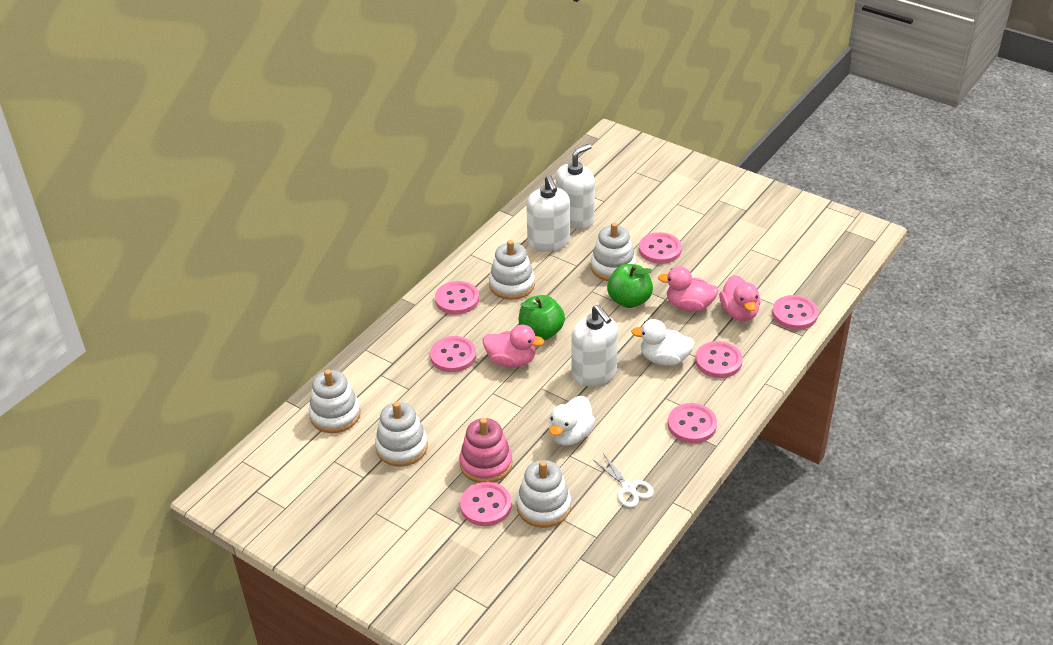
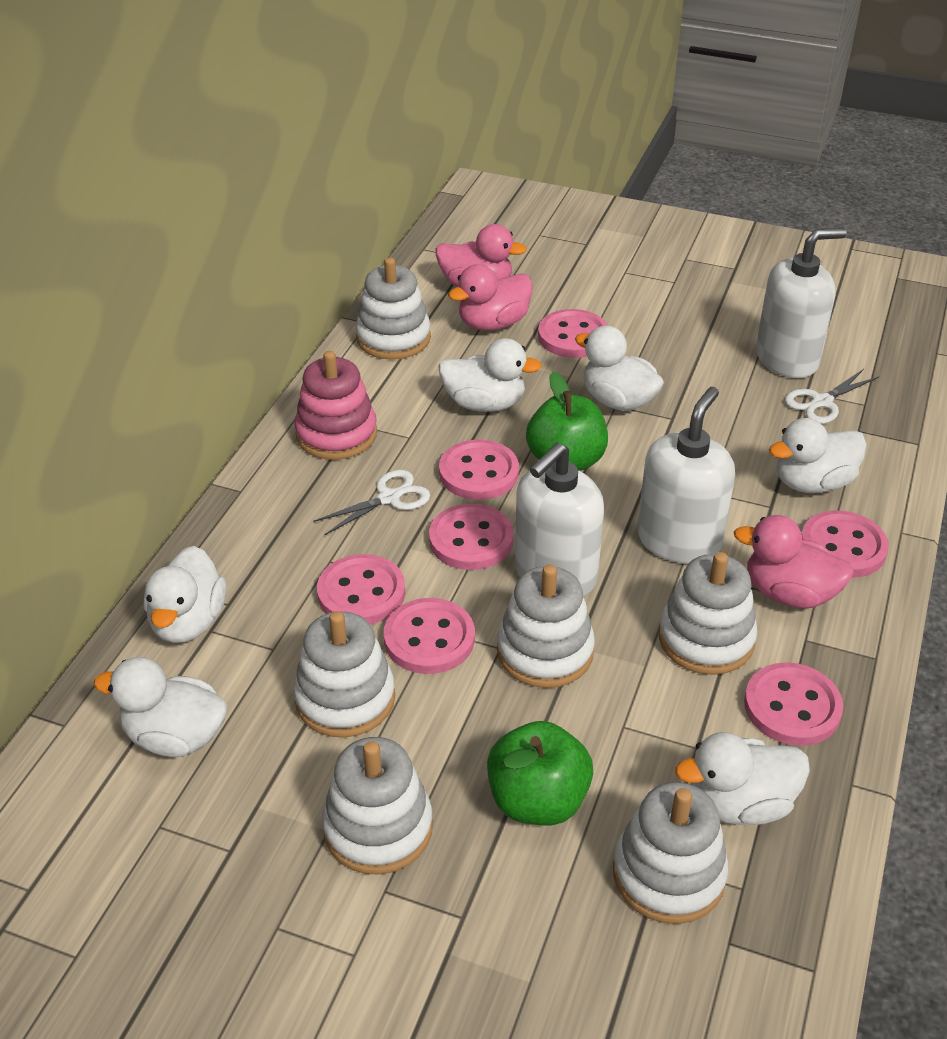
white duck: 2 -> 6
white scissors: 1 -> 2
white stacking toy: 5 -> 6

